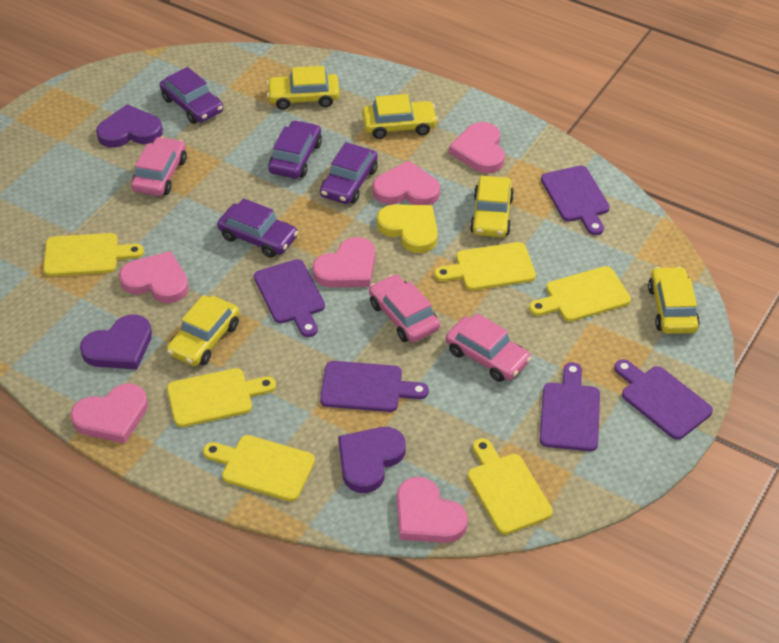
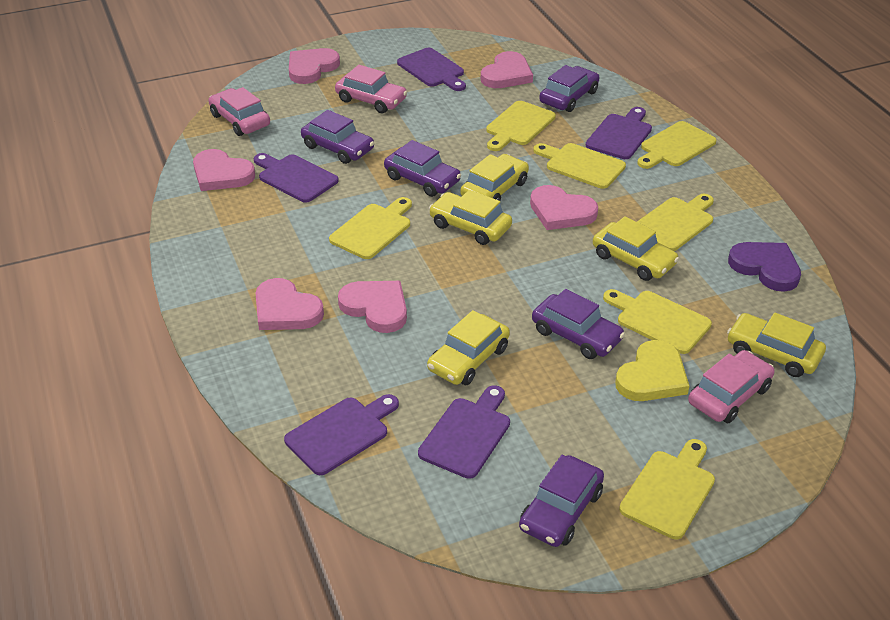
purple car: 4 -> 5
purple heart: 3 -> 1
yellow cutting board: 6 -> 7

